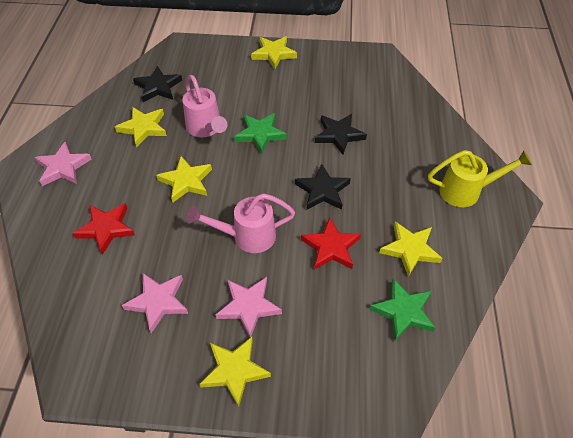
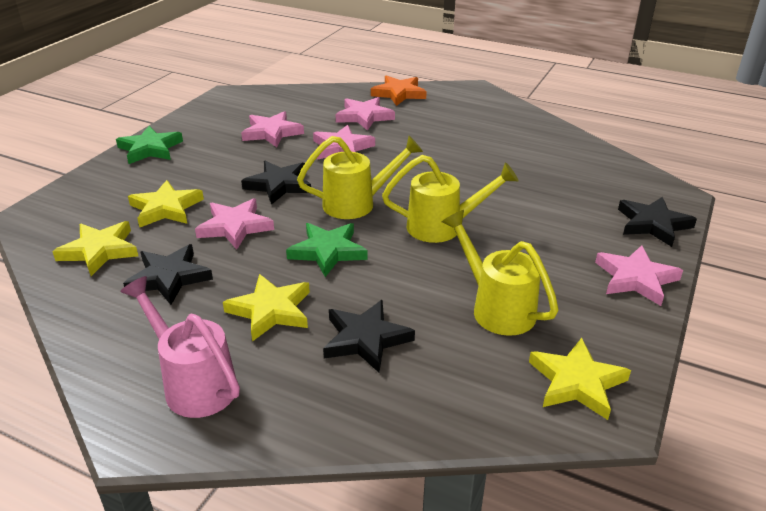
black star: 3 -> 4
orange star: 0 -> 1
pink star: 3 -> 5
pink watering can: 2 -> 1
red star: 2 -> 0
yellow star: 5 -> 4
yellow watering can: 1 -> 3

